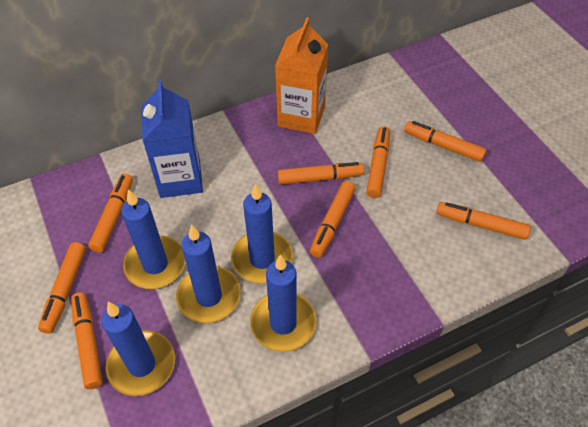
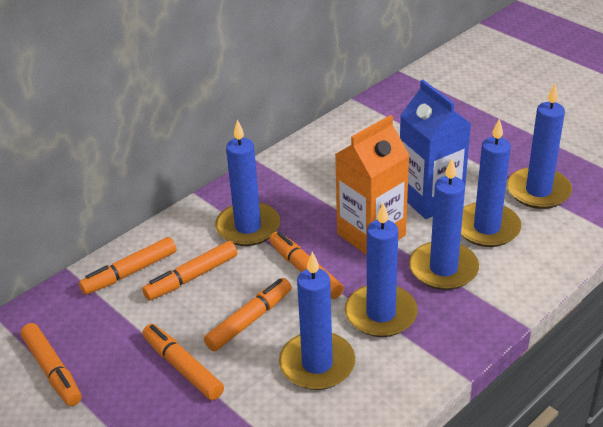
blue candle: 5 -> 6
orange marker: 8 -> 6

